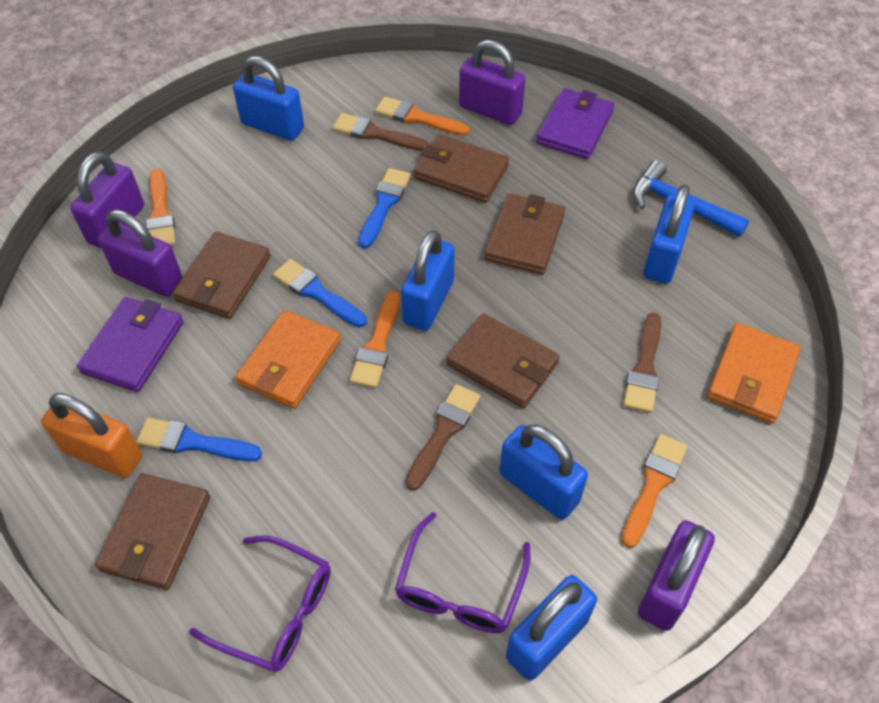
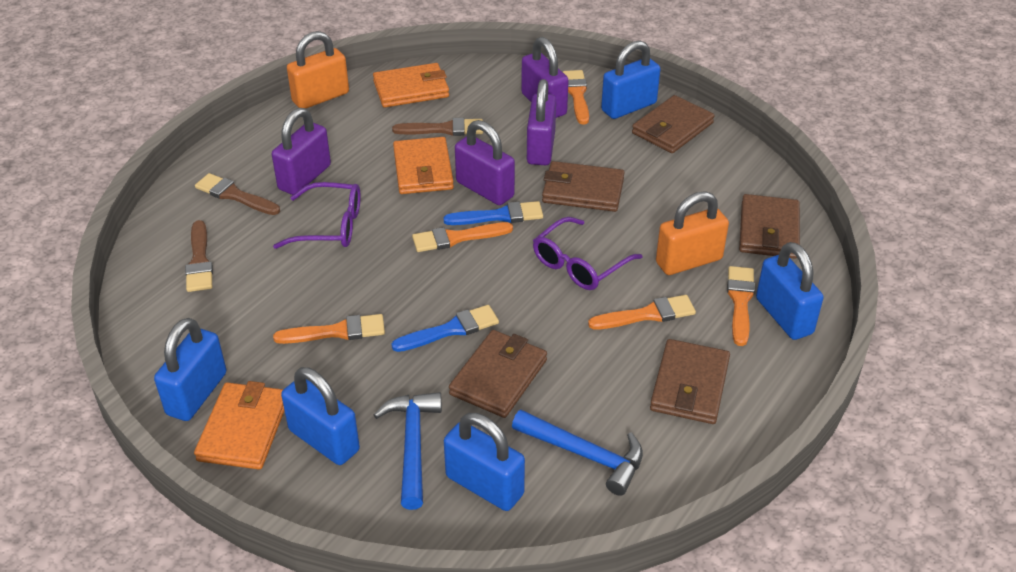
blue brush: 3 -> 2
blue hammer: 1 -> 2
orange brush: 4 -> 5
orange padlock: 1 -> 2
orange wallet: 2 -> 3
purple wallet: 2 -> 0

